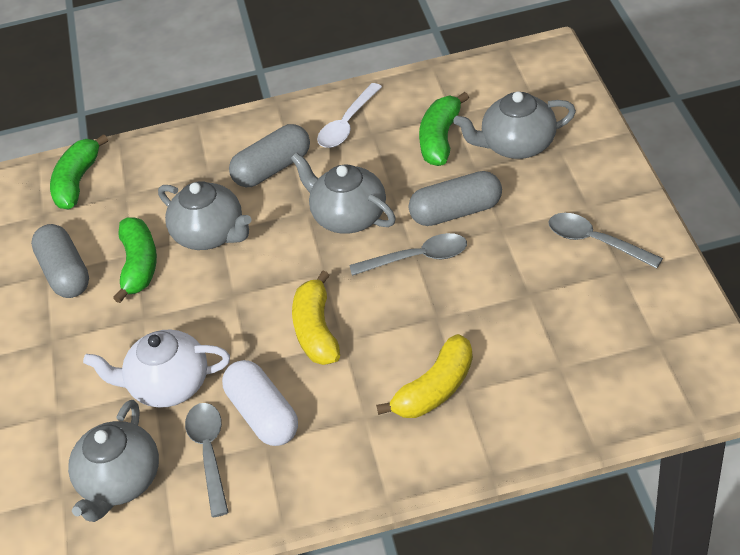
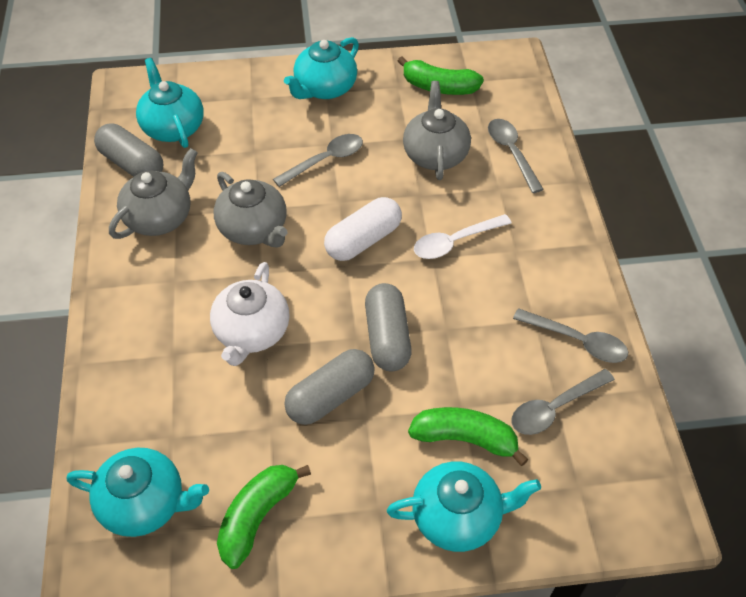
grey spoon: 3 -> 4
grey teapot: 4 -> 3
turquoise teapot: 0 -> 4
yellow banana: 2 -> 0

